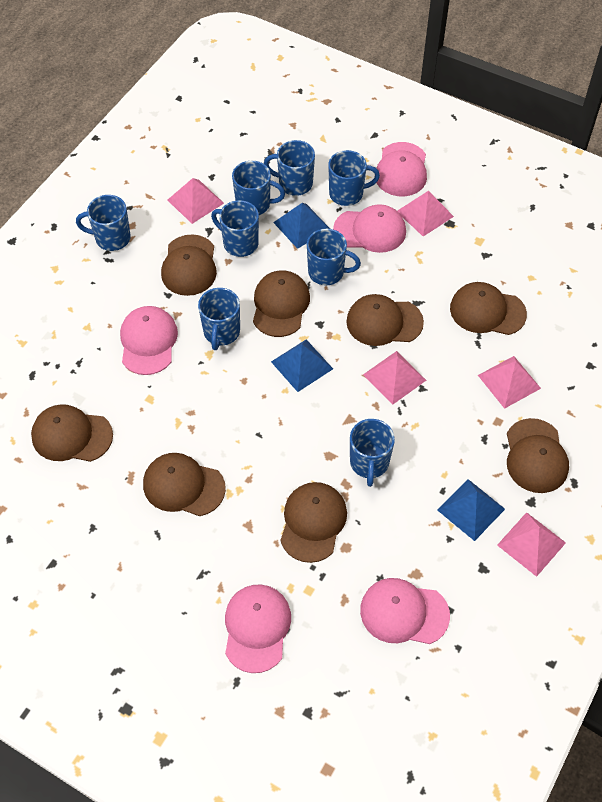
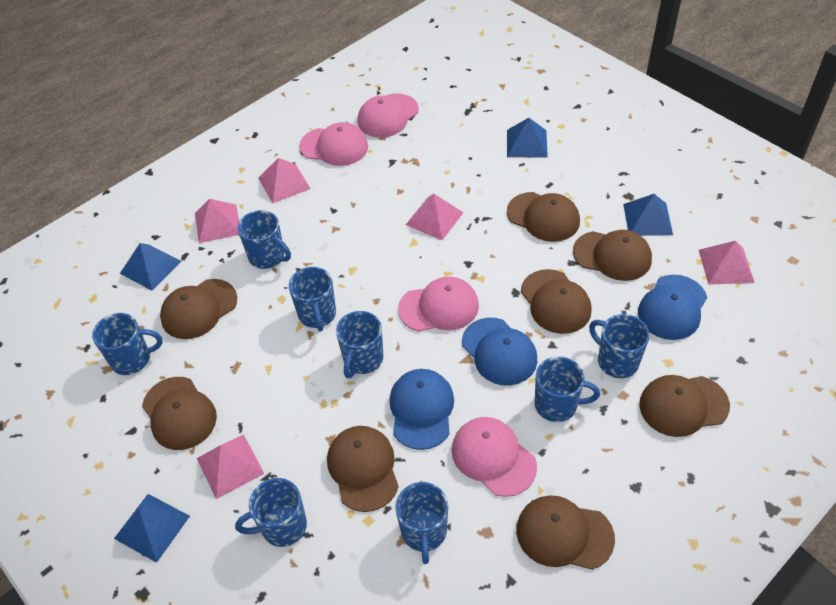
blue cap: 0 -> 3
blue pyramid: 3 -> 4
pink cap: 5 -> 4

